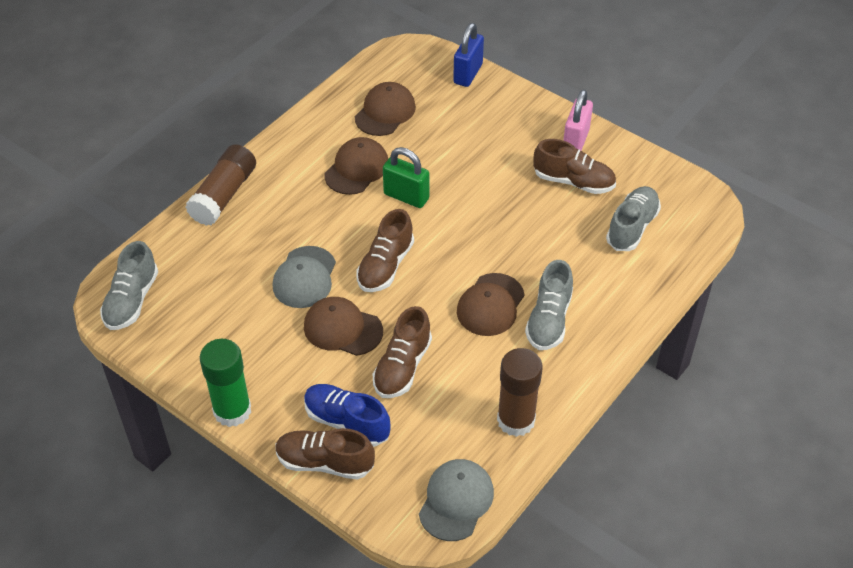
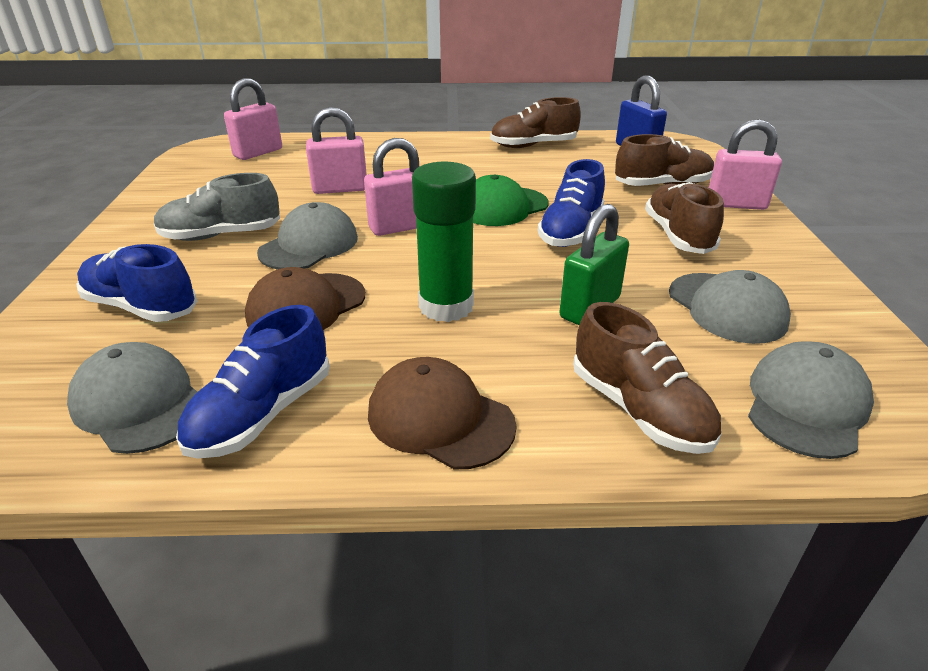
blue shoe: 1 -> 3
brown cap: 4 -> 2
brown glue stick: 2 -> 0
green cap: 0 -> 1
grey cap: 2 -> 4
grey shoe: 3 -> 1
pink padlock: 1 -> 4

